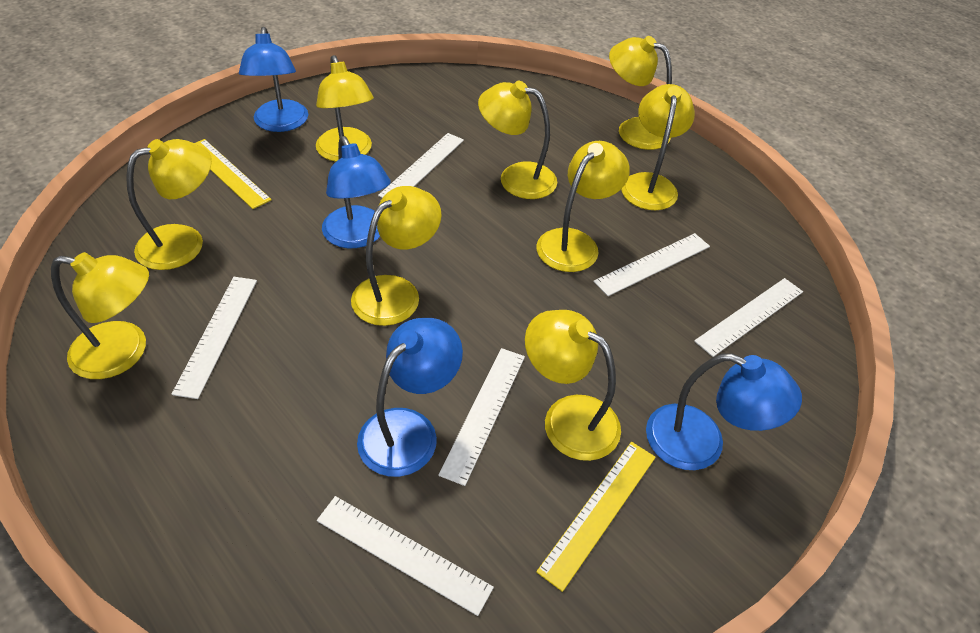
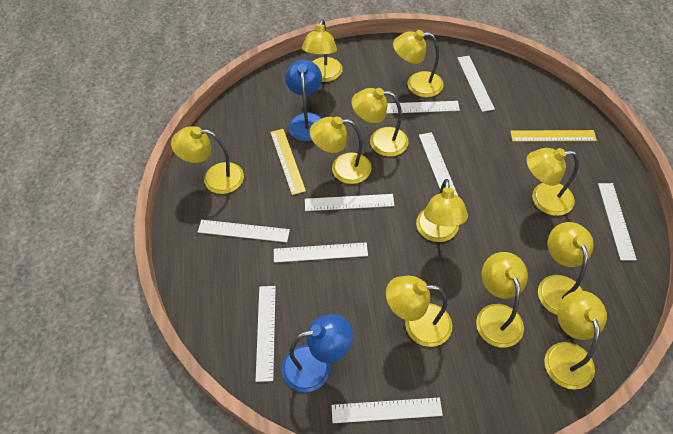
blue lamp: 4 -> 2
white ruler: 6 -> 9
yellow lamp: 9 -> 11

